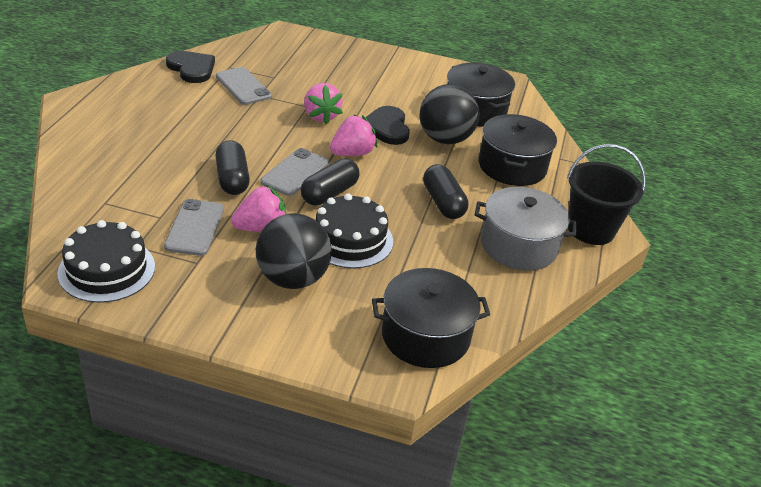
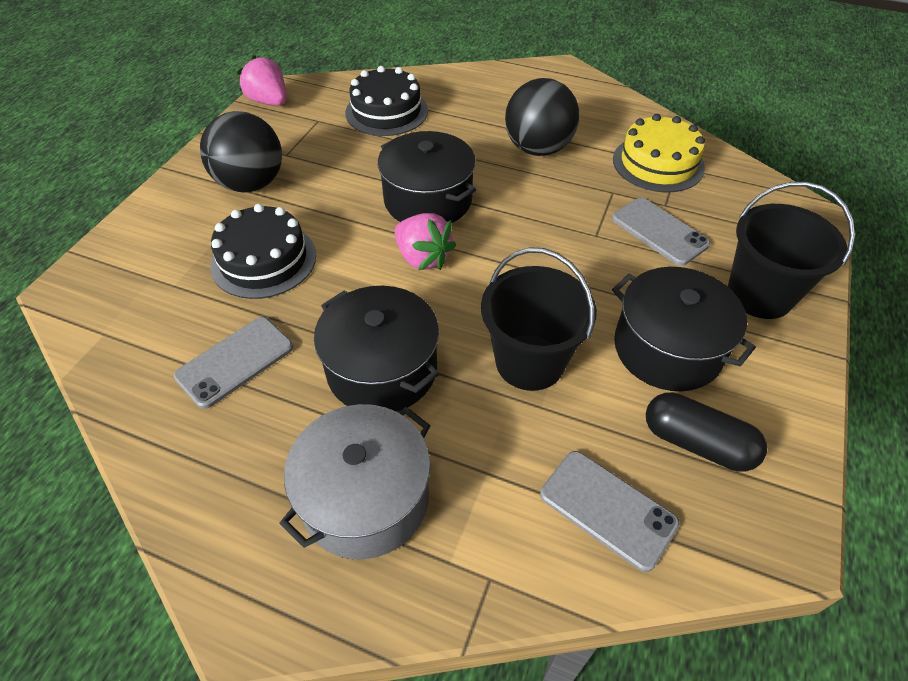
black bucket: 1 -> 2
black capsule: 3 -> 1
black heart: 2 -> 0
pink strawberry: 3 -> 2
yellow cake: 0 -> 1

